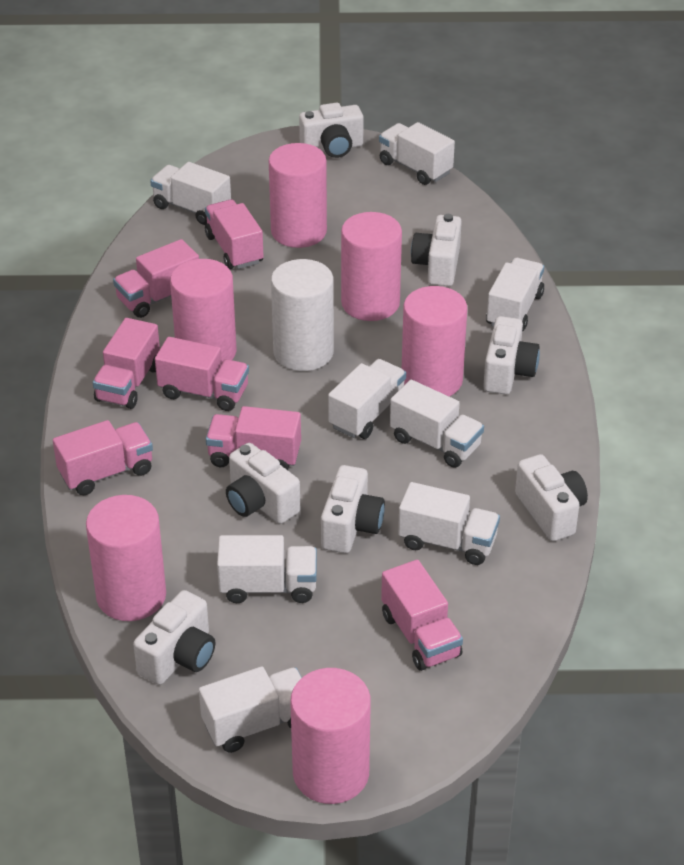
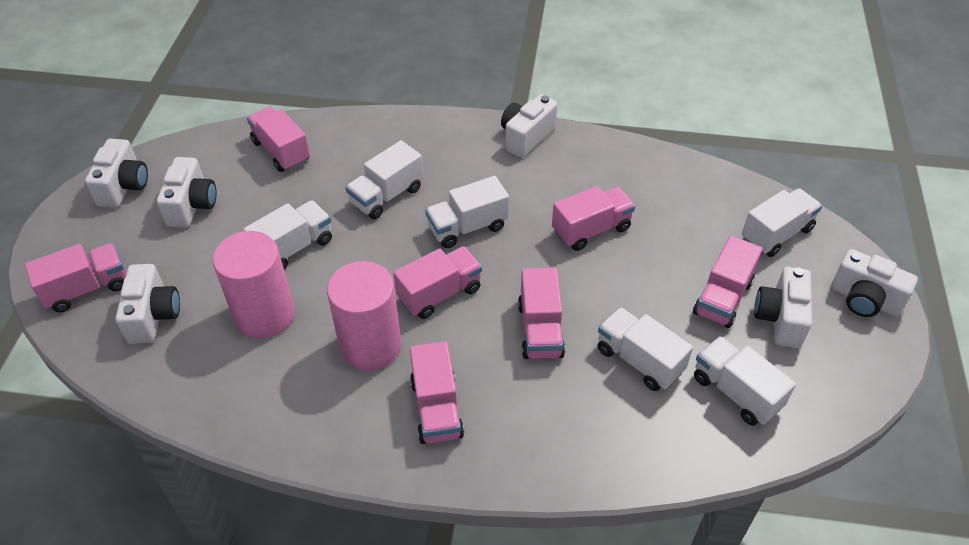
pink cylinder: 6 -> 2
white camera: 7 -> 6
white cylinder: 1 -> 0
white truck: 8 -> 6

